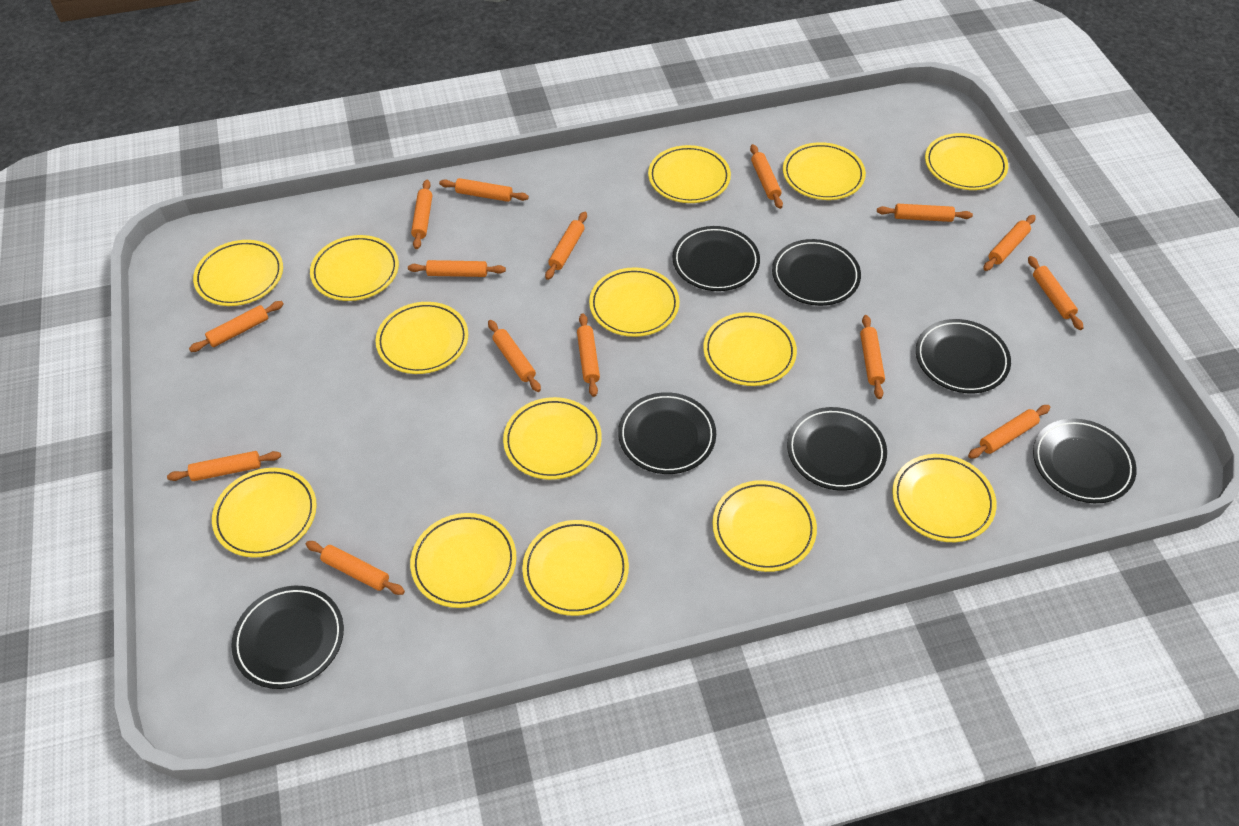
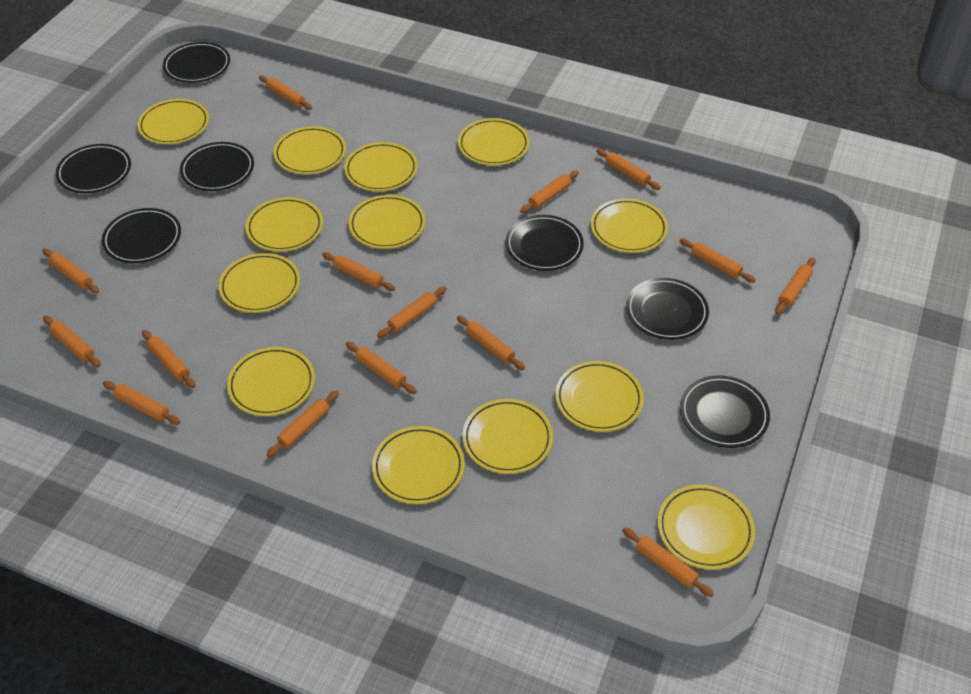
yellow plate: 14 -> 13

